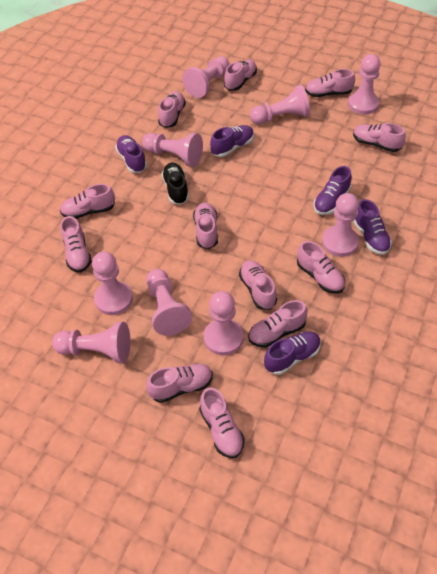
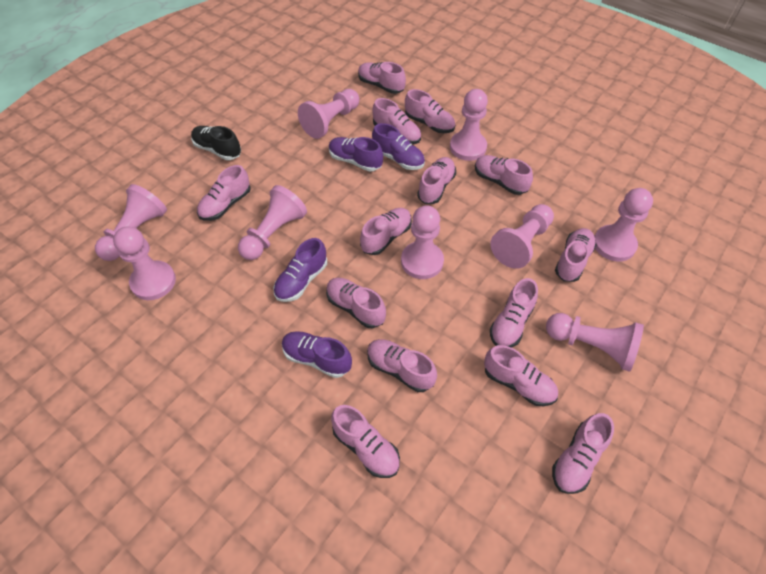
pink shoe: 12 -> 14
purple shoe: 5 -> 4

